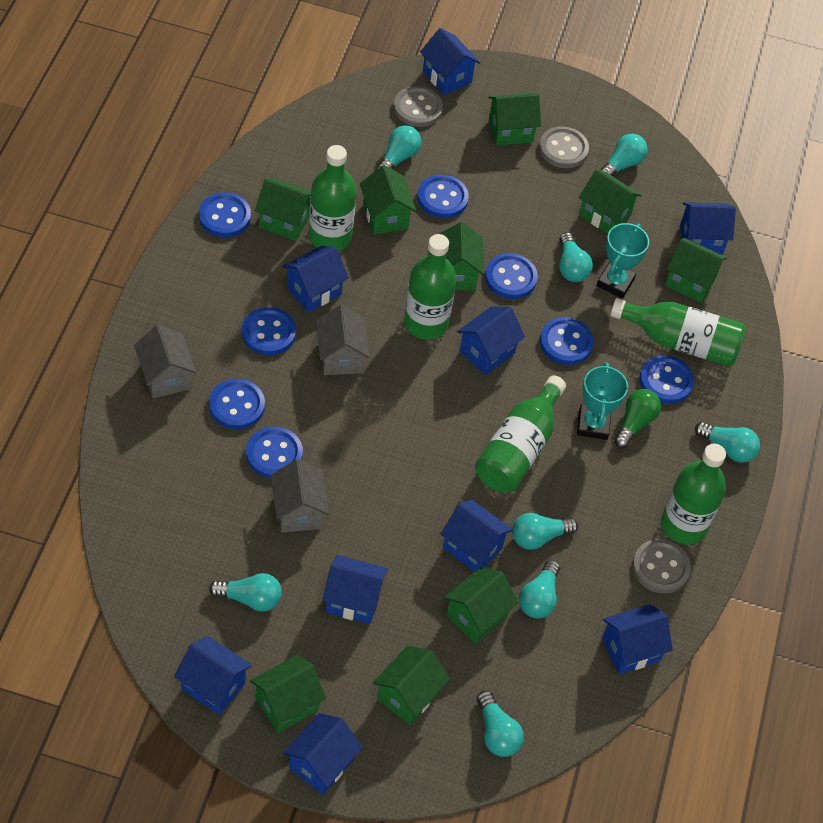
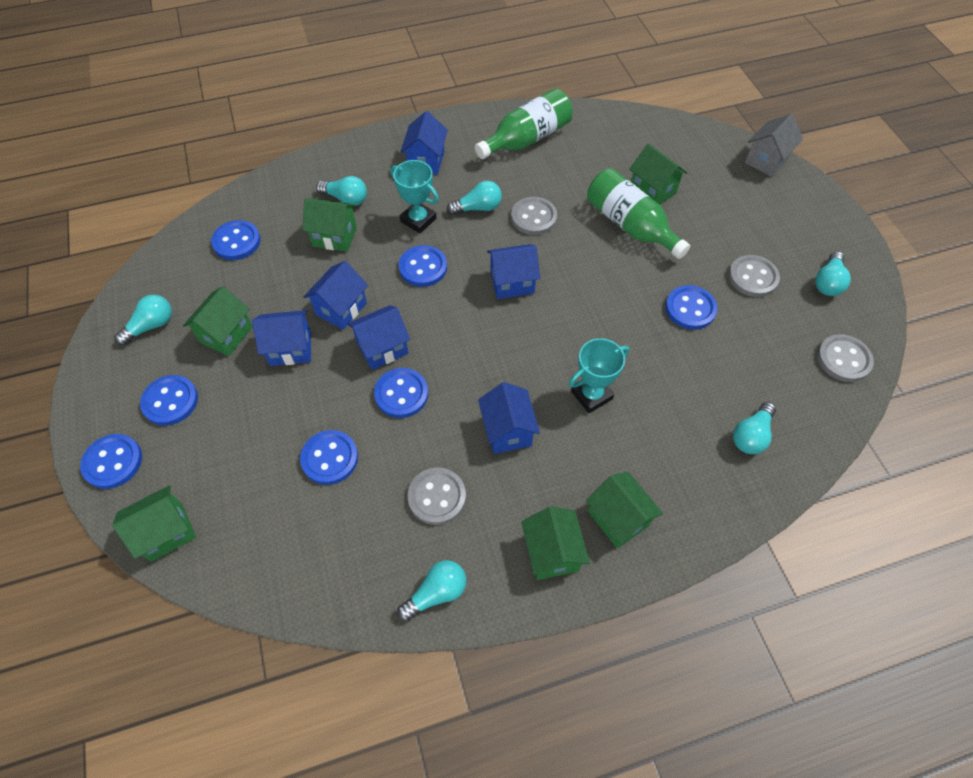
blue button: 8 -> 7
blue house: 9 -> 6
green bottle: 5 -> 2
green house: 9 -> 6
green light bulb: 1 -> 0
grey button: 3 -> 4
grey house: 3 -> 1
turquoise light bulb: 8 -> 6

